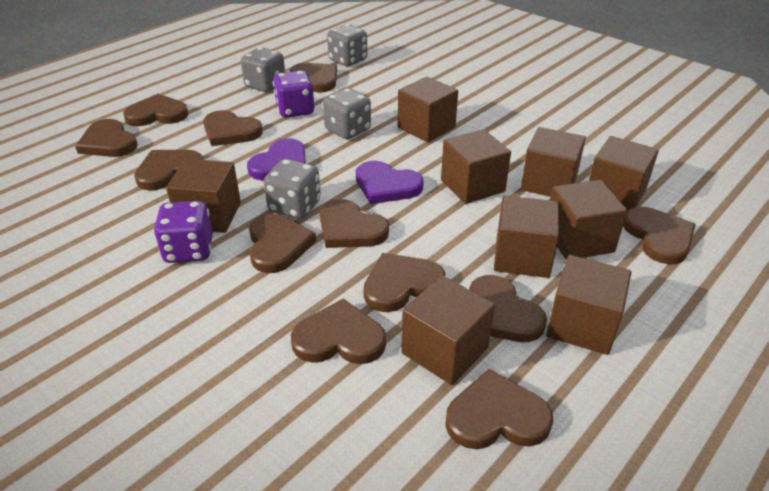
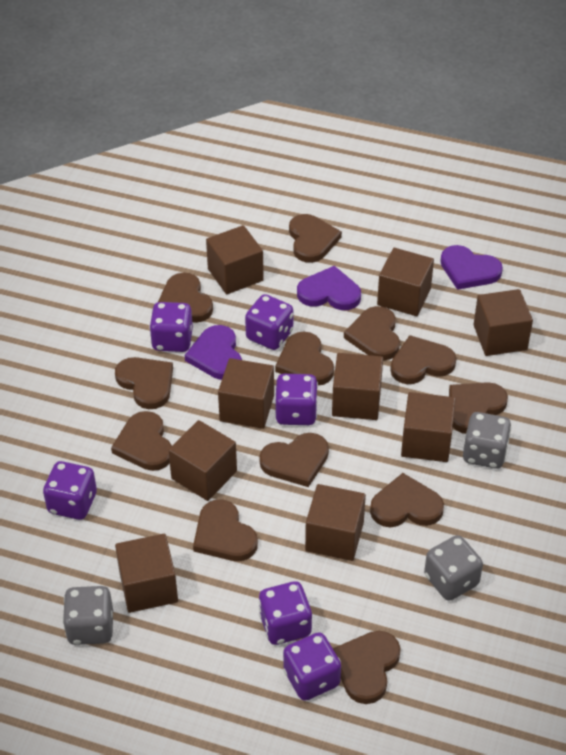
grey dice: 4 -> 3
purple dice: 2 -> 6
purple heart: 2 -> 3

